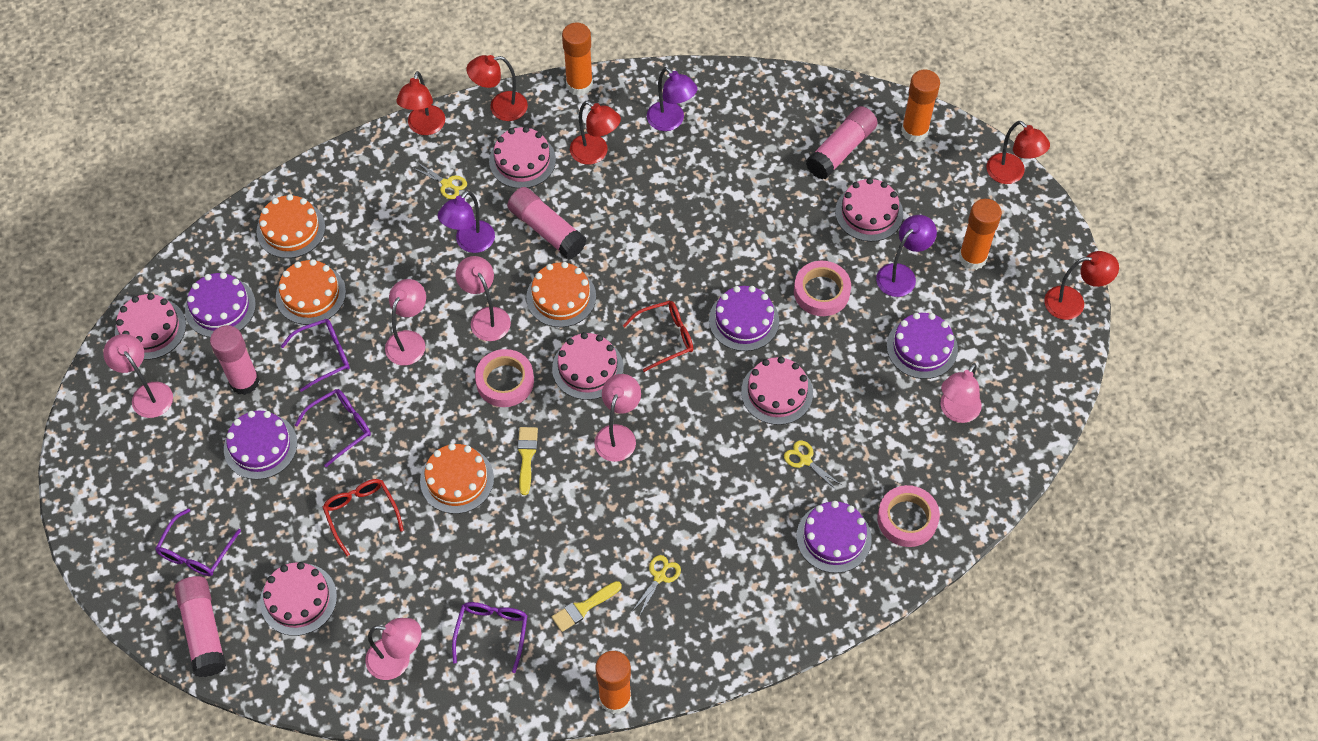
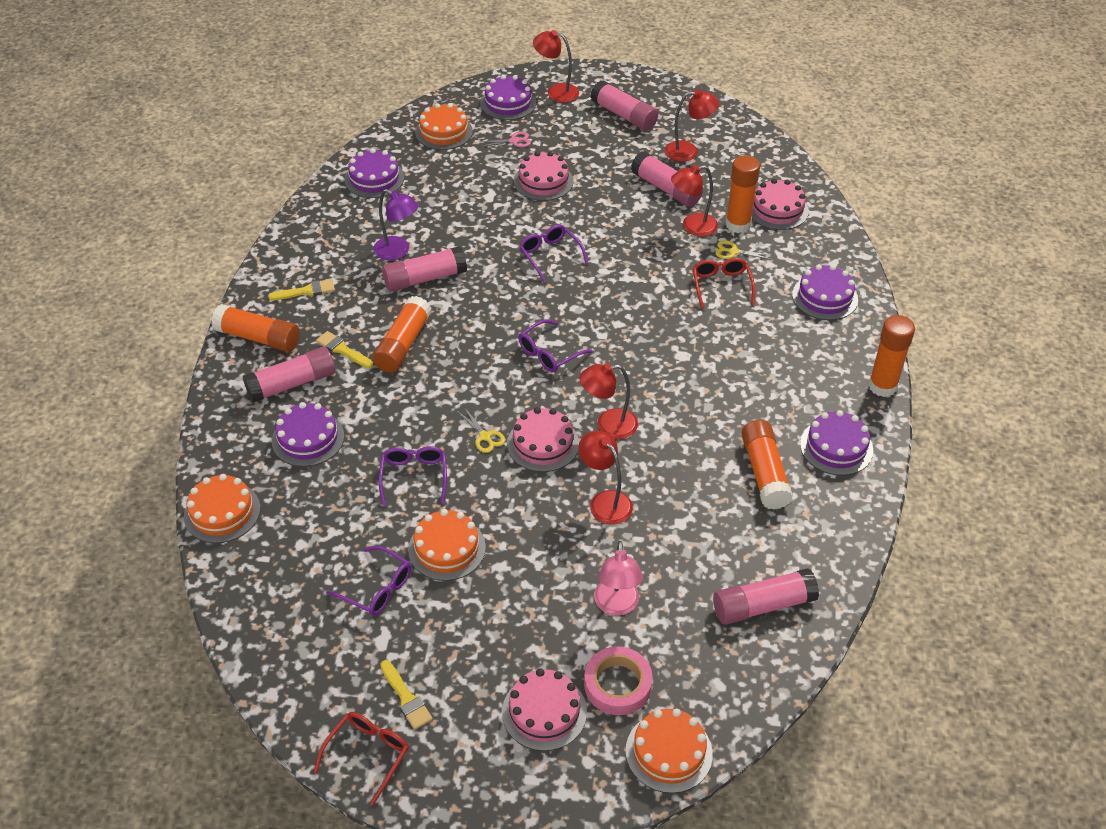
orange glue stick: 4 -> 5
pink cake: 6 -> 4
pink glue stick: 4 -> 5
pink lamp: 6 -> 1
pink scissors: 0 -> 1
pink tape: 3 -> 1
purple lamp: 3 -> 1
yellow brush: 2 -> 3
yellow scissors: 3 -> 2

